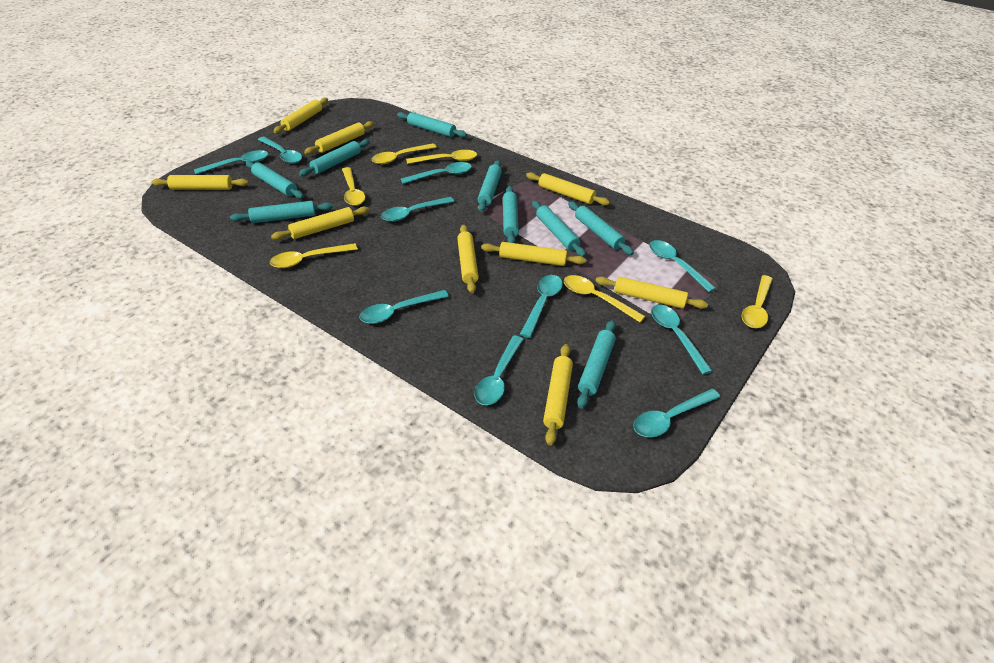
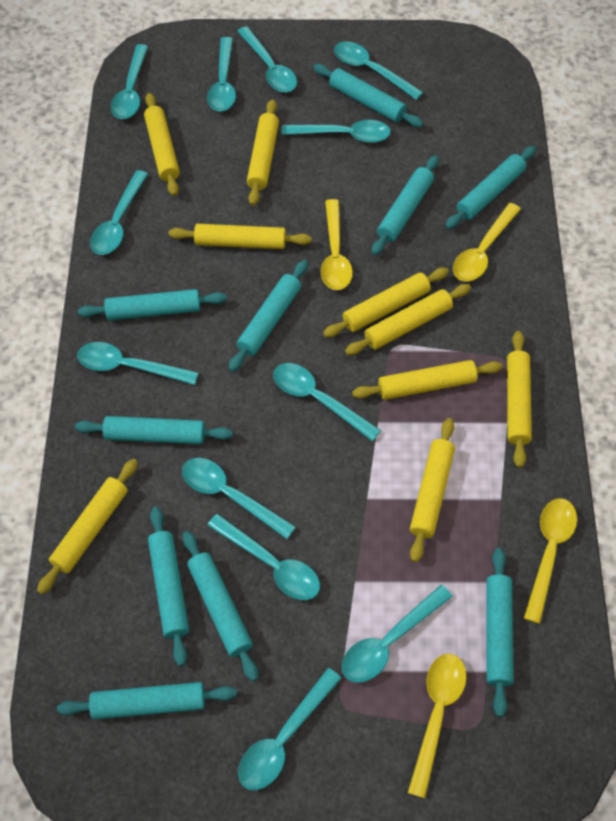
turquoise rolling pin: 9 -> 10
turquoise spoon: 10 -> 12
yellow spoon: 6 -> 4

